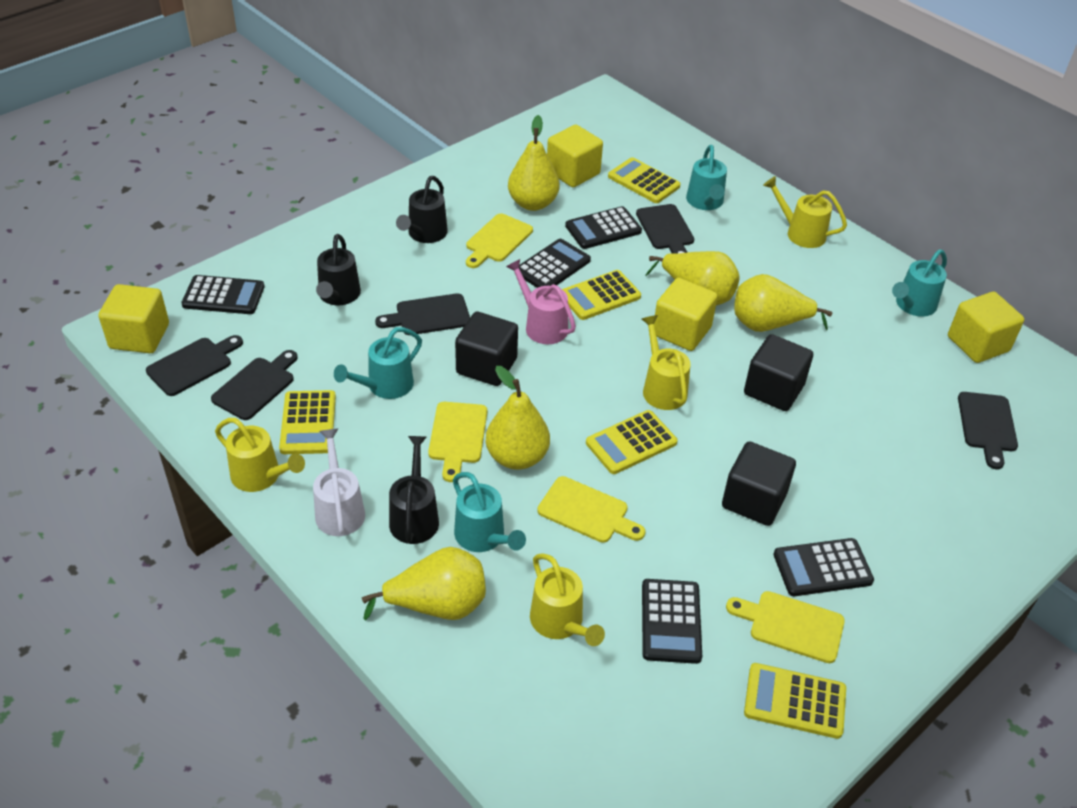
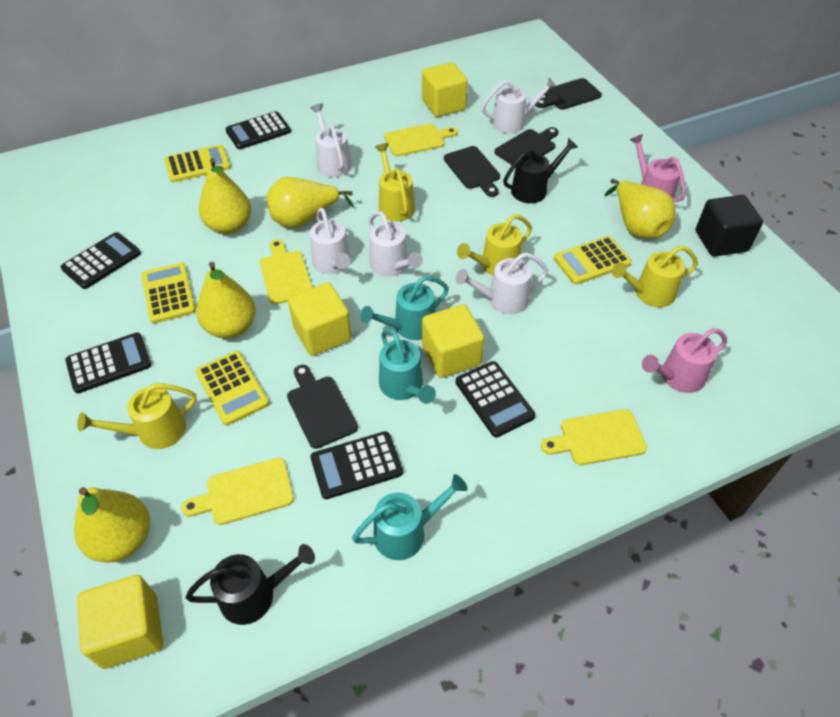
black cube: 3 -> 1
black cutting board: 5 -> 4
black watering can: 3 -> 2
pink watering can: 1 -> 2
turquoise watering can: 4 -> 3
white watering can: 1 -> 5
yellow calculator: 5 -> 4

